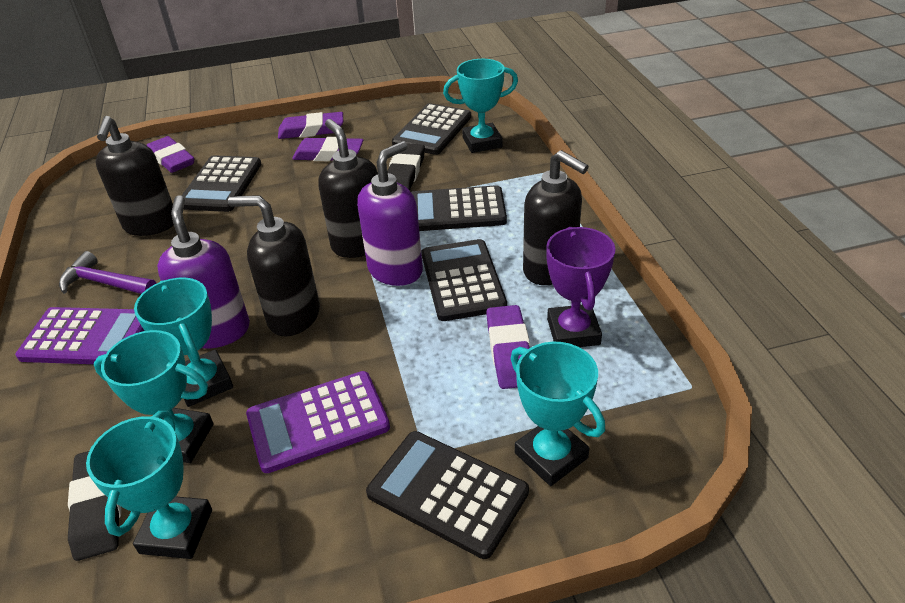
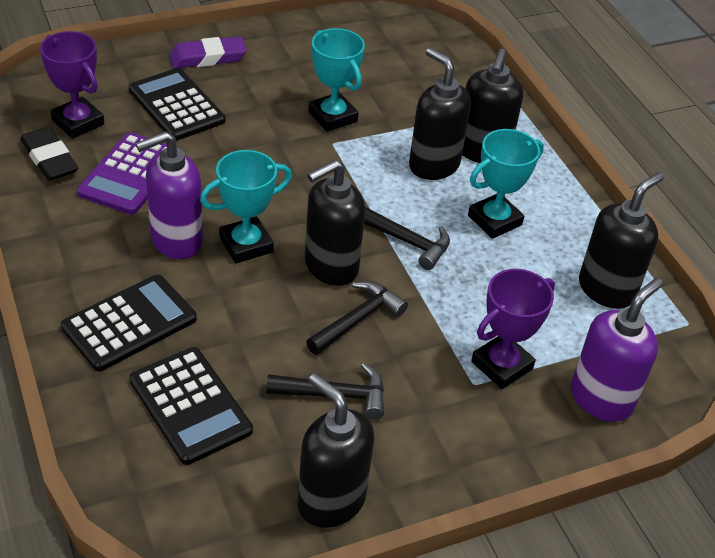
black calculator: 5 -> 3
black eraser: 2 -> 1
black hammer: 0 -> 3
black soap dispenser: 4 -> 5
purple calculator: 2 -> 1
purple eraser: 4 -> 1
purple hammer: 1 -> 0
purple trophy: 1 -> 2
turquoise trophy: 5 -> 3

